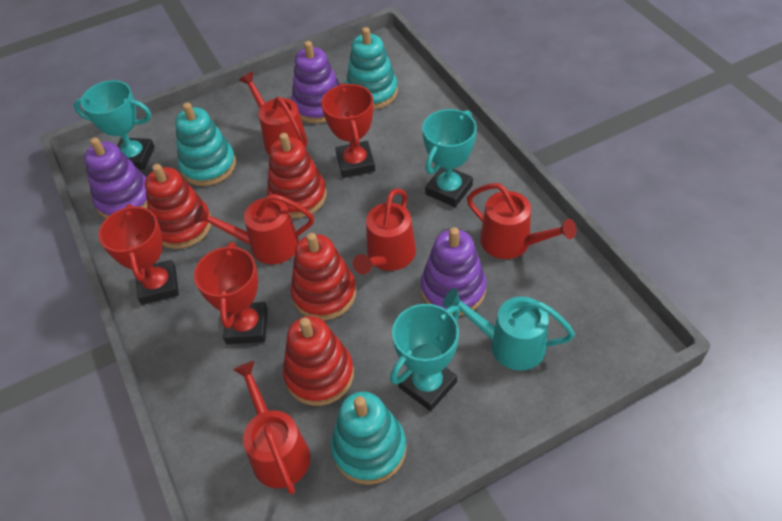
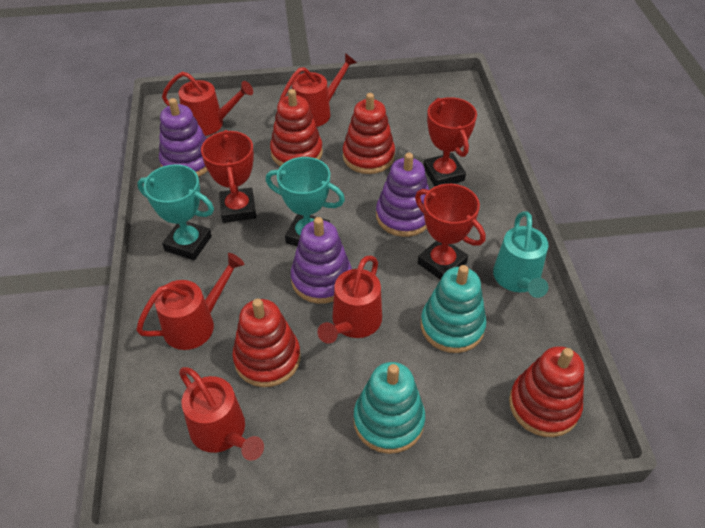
turquoise stacking toy: 3 -> 2
turquoise trophy: 3 -> 2

